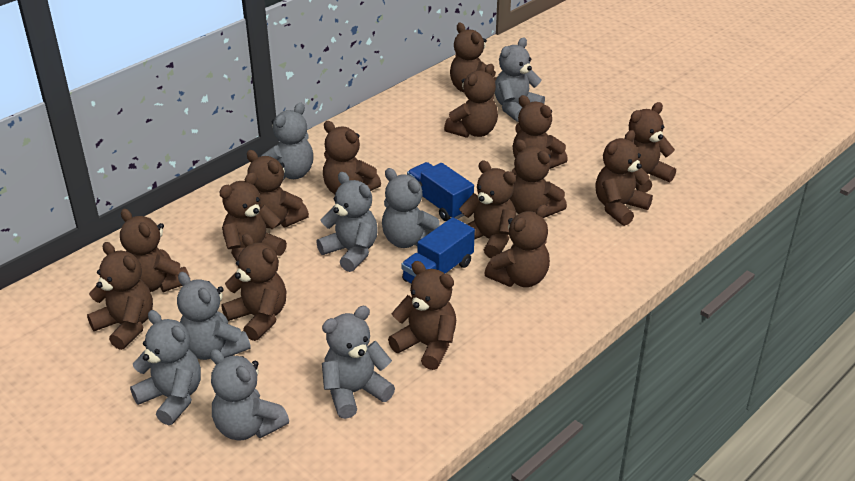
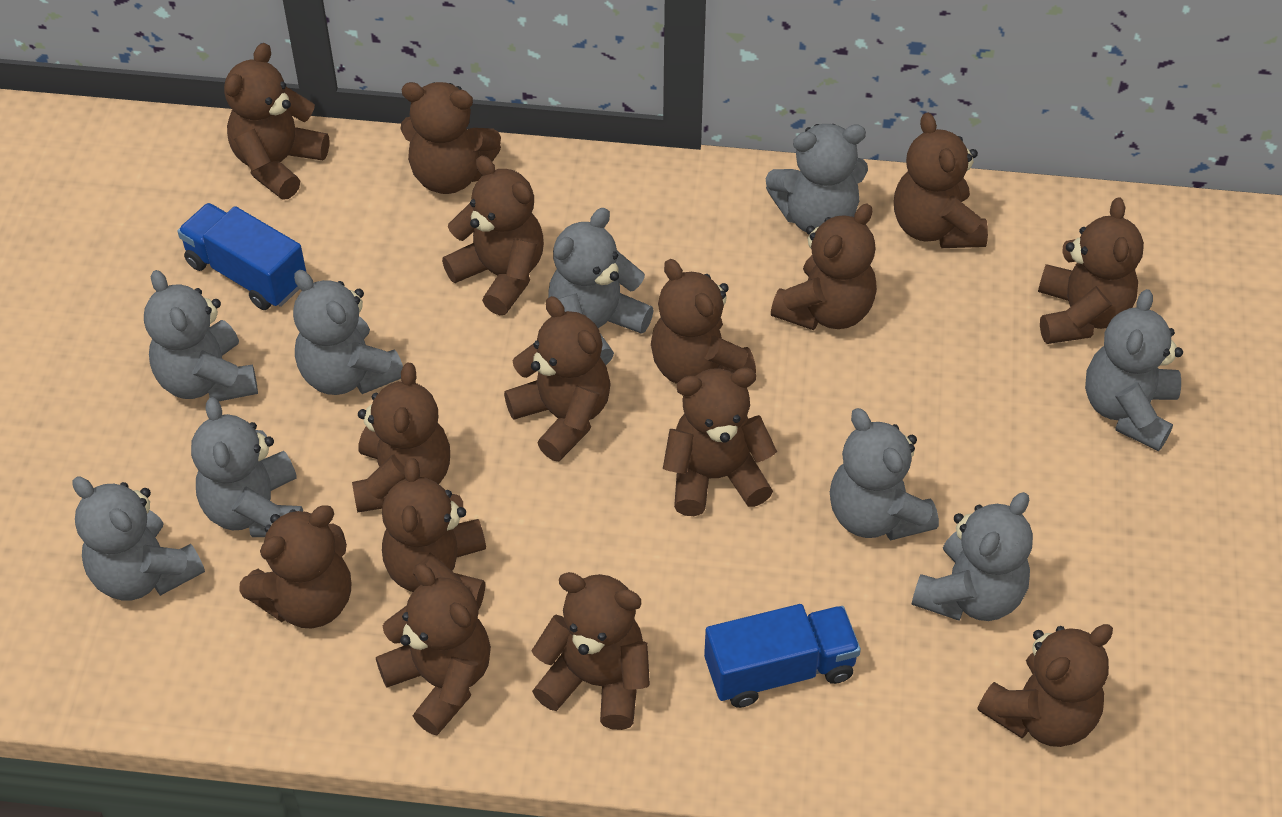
grey teddy bear: 8 -> 9

